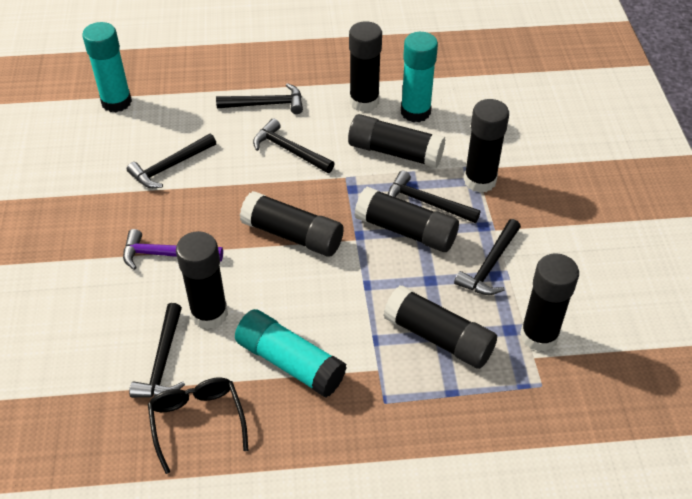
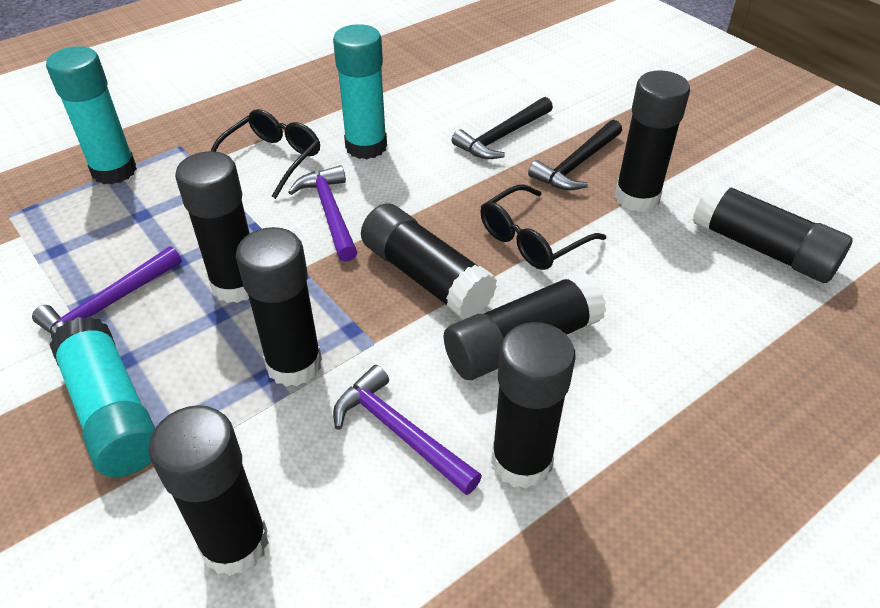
black glasses: 1 -> 2
black hammer: 6 -> 2
purple hammer: 1 -> 3

